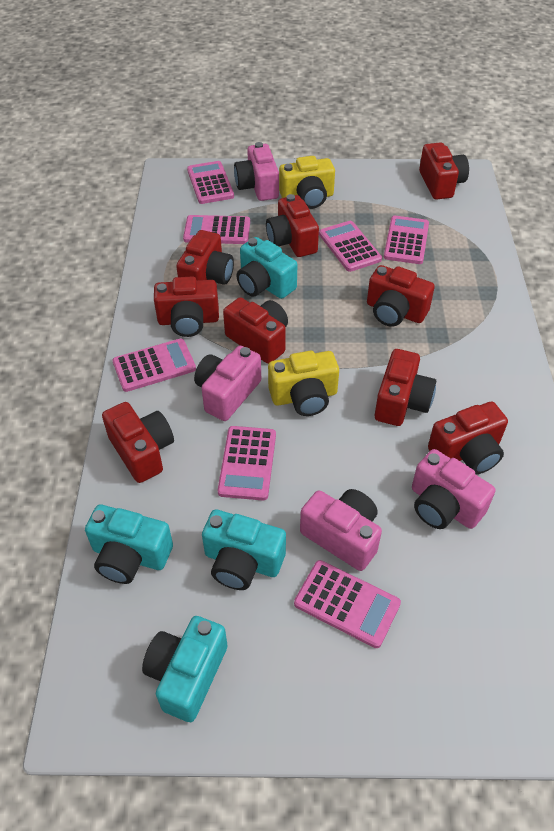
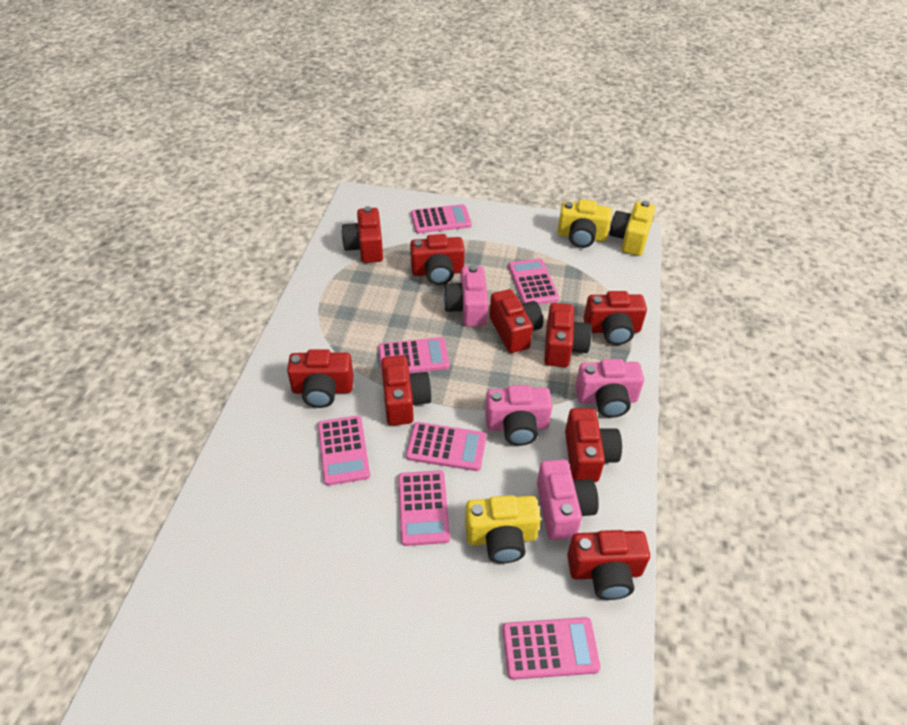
turquoise camera: 4 -> 0
yellow camera: 2 -> 3

